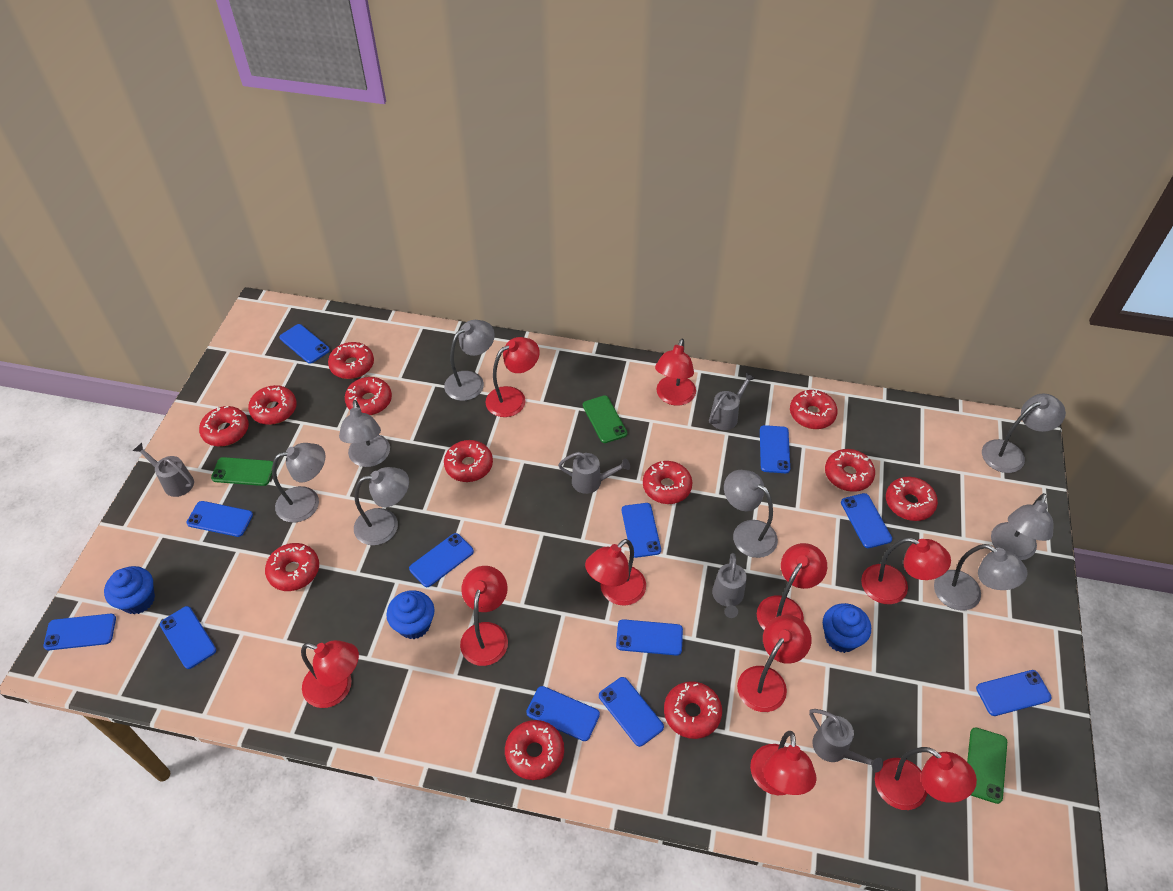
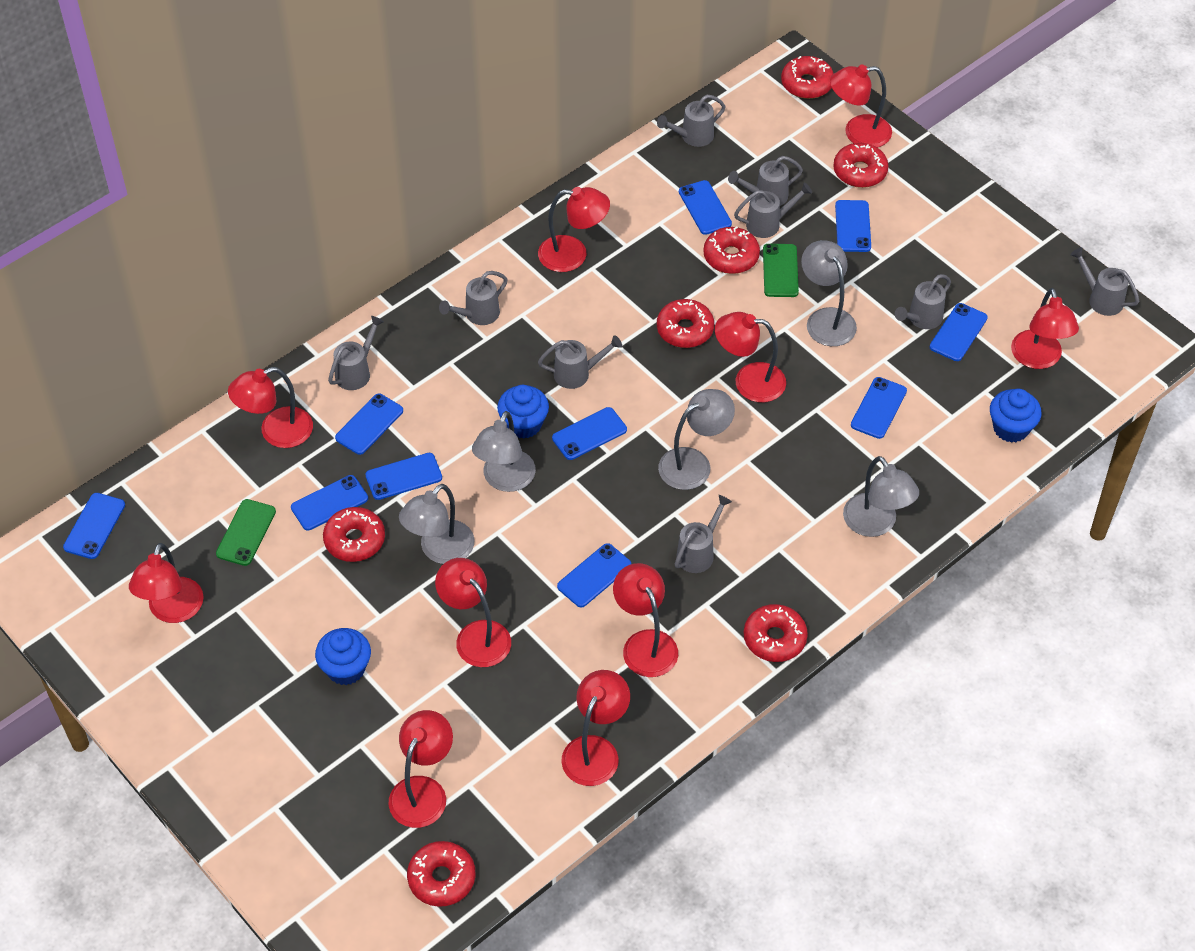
blue phone: 12 -> 10
green phone: 3 -> 2
grey lamp: 8 -> 5
grey watering can: 5 -> 9
red donut: 12 -> 7

